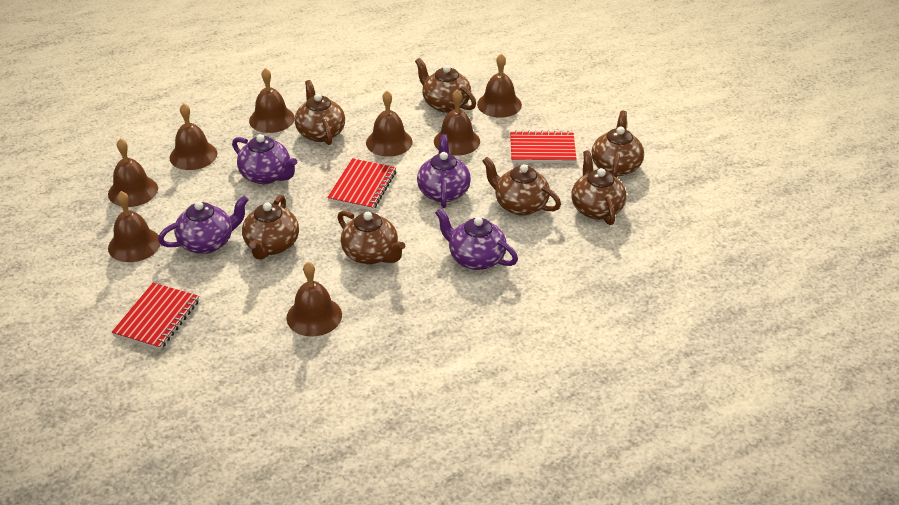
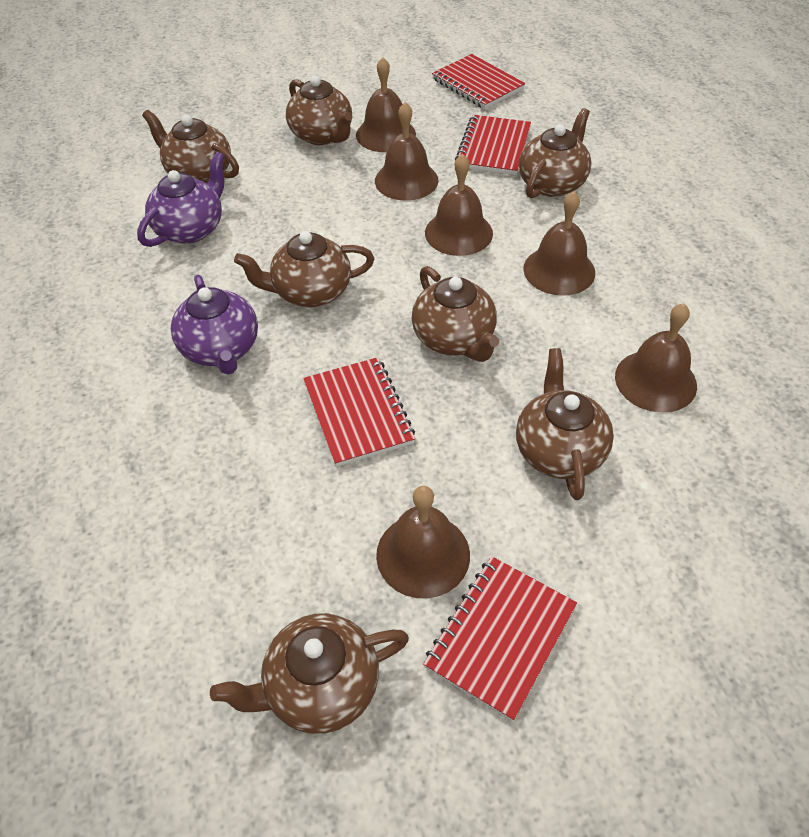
brown bell: 8 -> 6
purple teapot: 4 -> 2
red notebook: 3 -> 4

